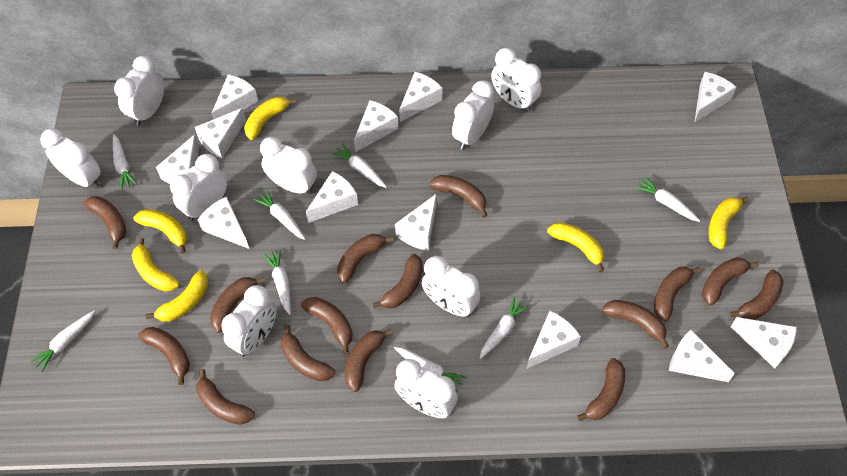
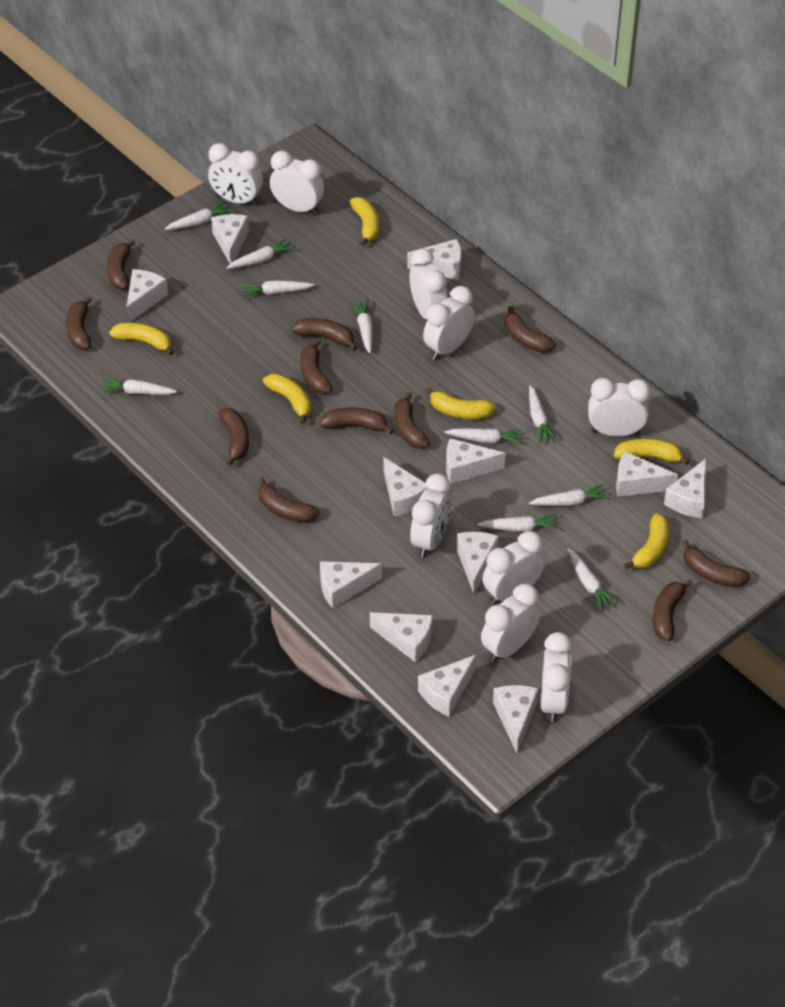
brown banana: 15 -> 11
white carrot: 8 -> 10

